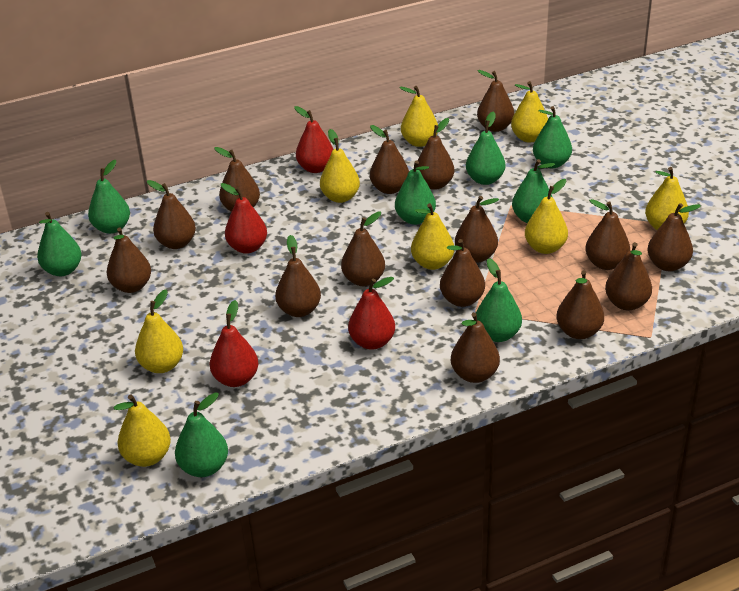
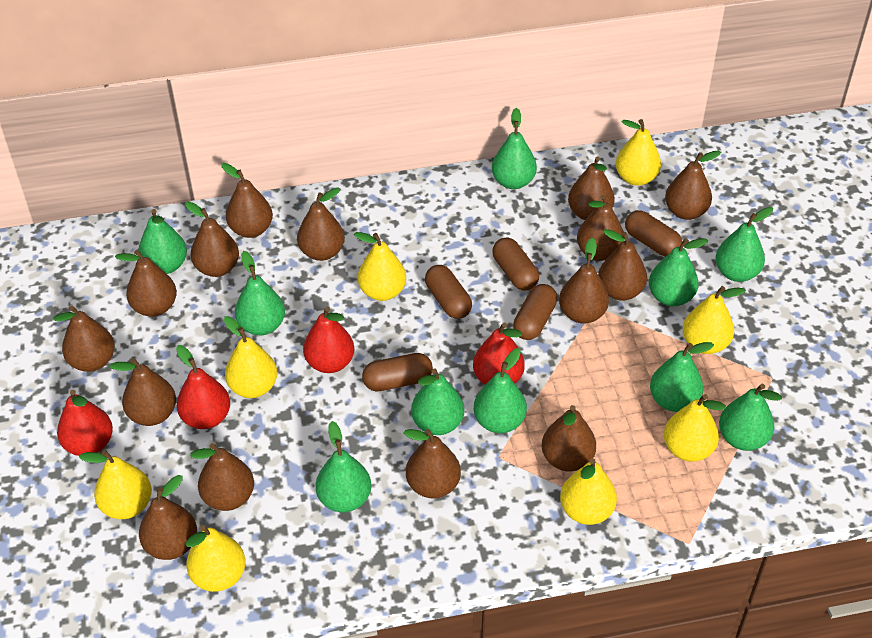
brown capsule: 0 -> 5
green pear: 8 -> 10

